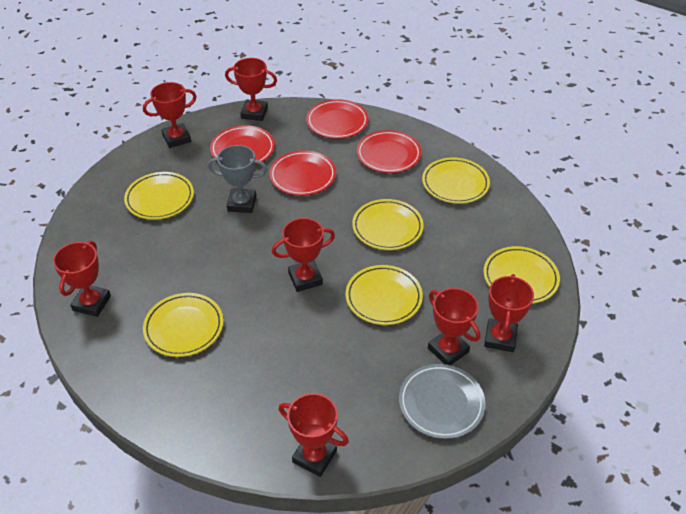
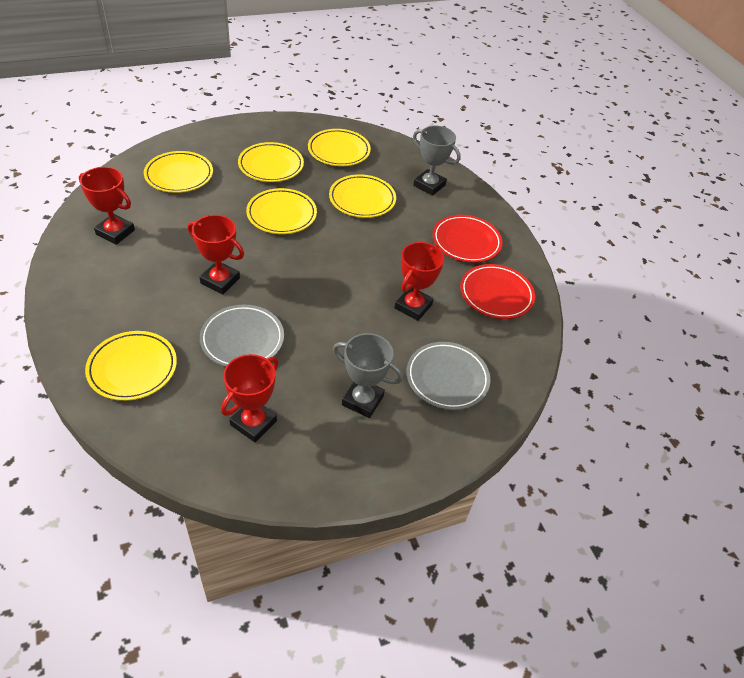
grey plate: 1 -> 2
grey trophy: 1 -> 2
red plate: 4 -> 2
red trophy: 7 -> 4

